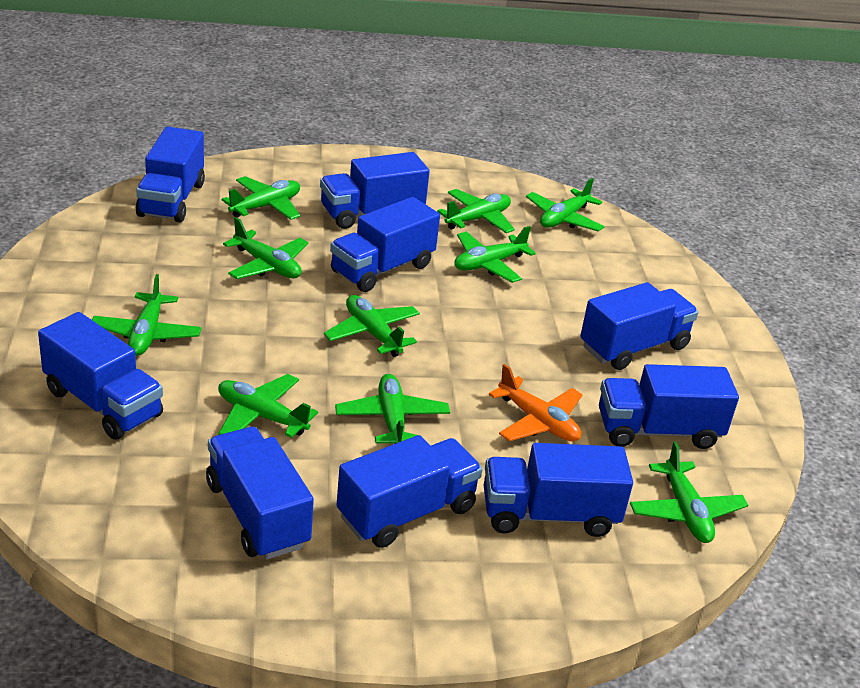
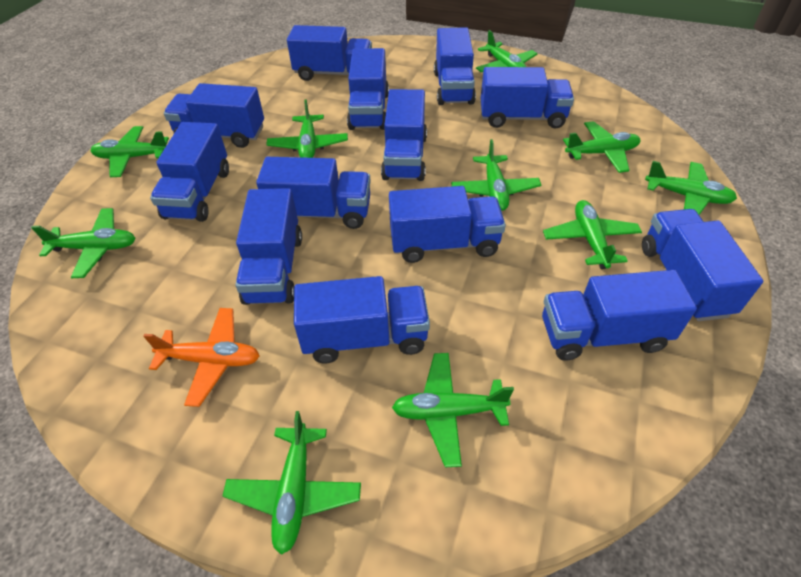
blue truck: 9 -> 13

